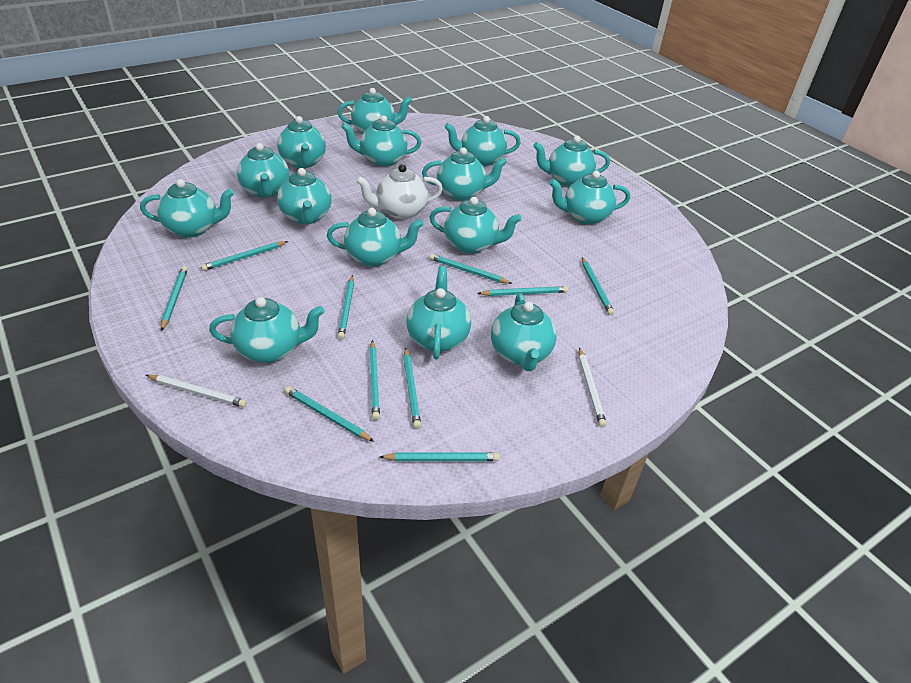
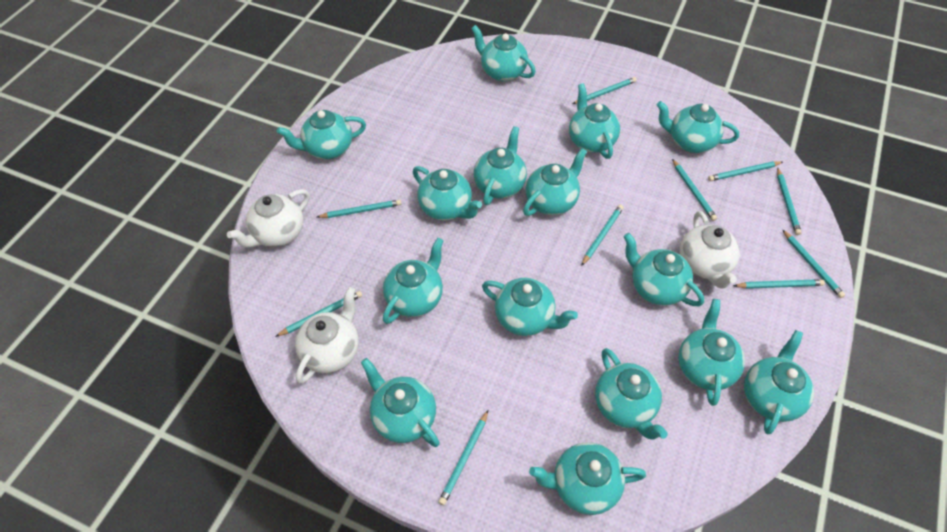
white pencil: 2 -> 0
white teapot: 1 -> 3

